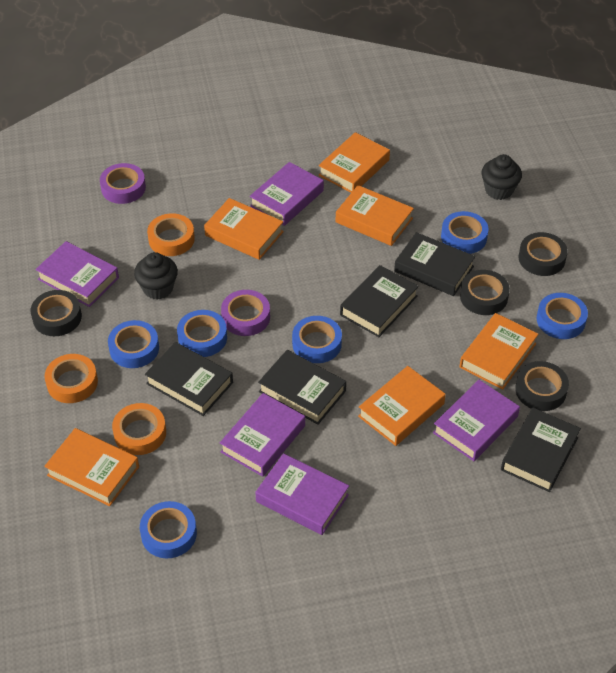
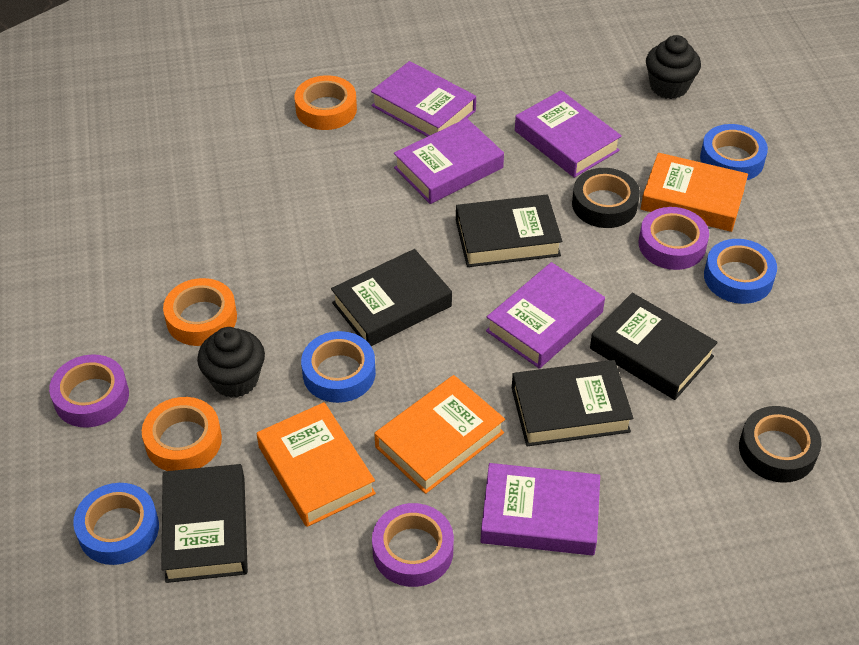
black tape: 4 -> 2
blue tape: 6 -> 4
orange book: 6 -> 3
purple tape: 2 -> 3

